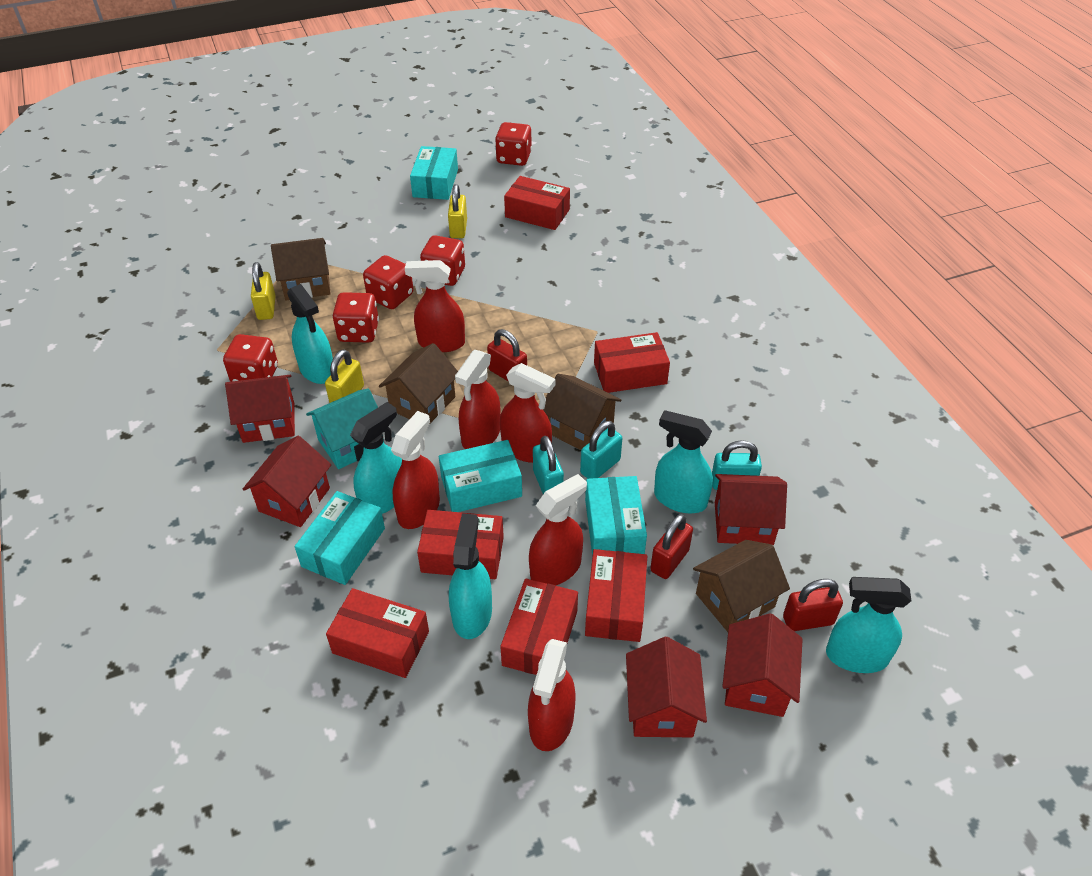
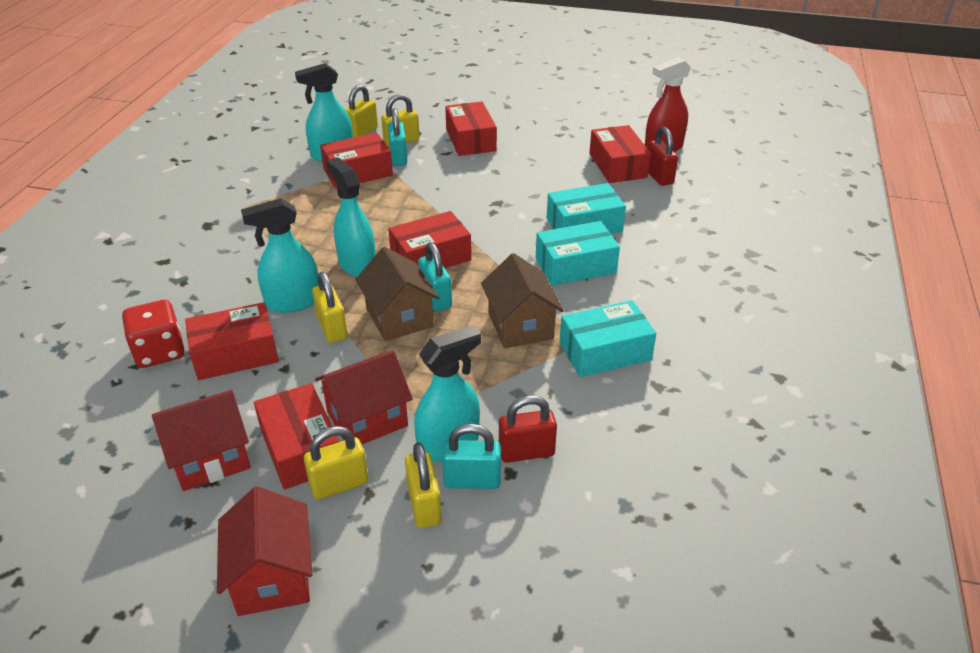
brown house: 4 -> 2
red dice: 5 -> 1
red house: 5 -> 3
red padlock: 3 -> 2
red spray bottle: 6 -> 1
turquoise box: 4 -> 3
turquoise house: 1 -> 0
turquoise spray bottle: 5 -> 4
yellow padlock: 3 -> 5

